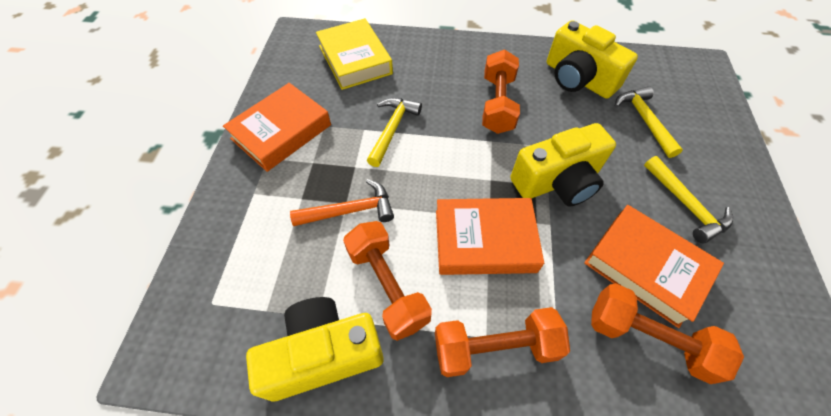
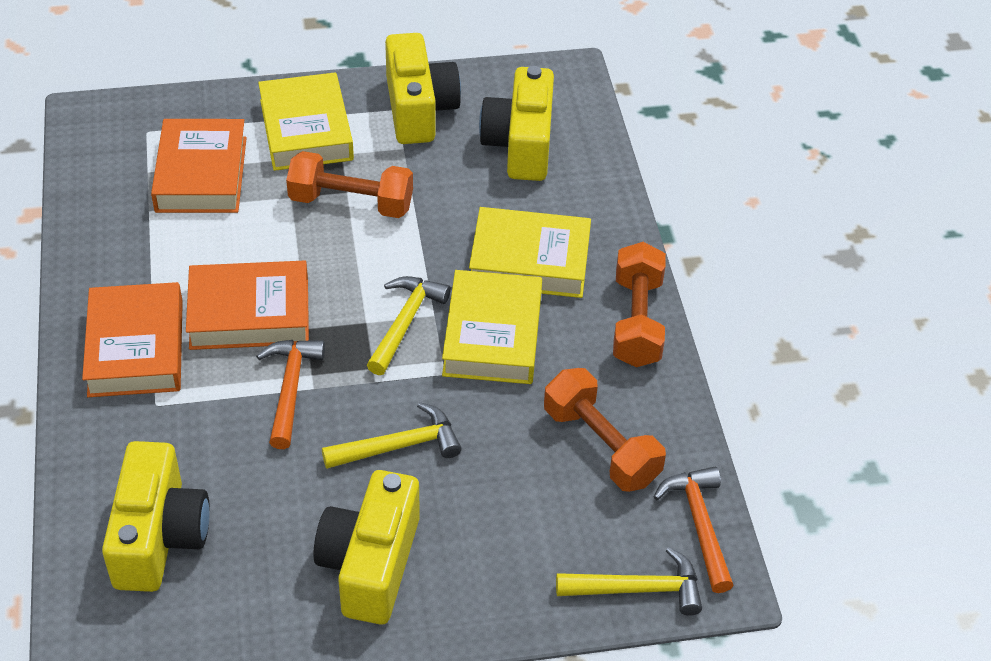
orange dumbbell: 4 -> 3
orange hammer: 1 -> 2
yellow book: 1 -> 3
yellow camera: 3 -> 4

